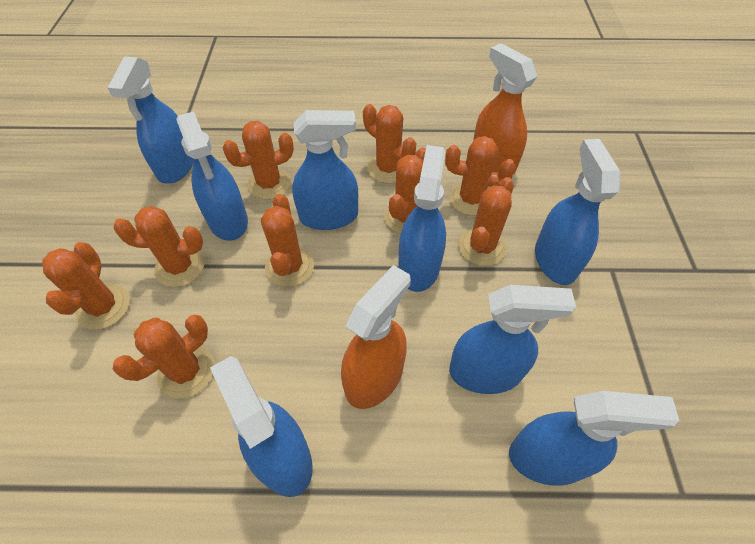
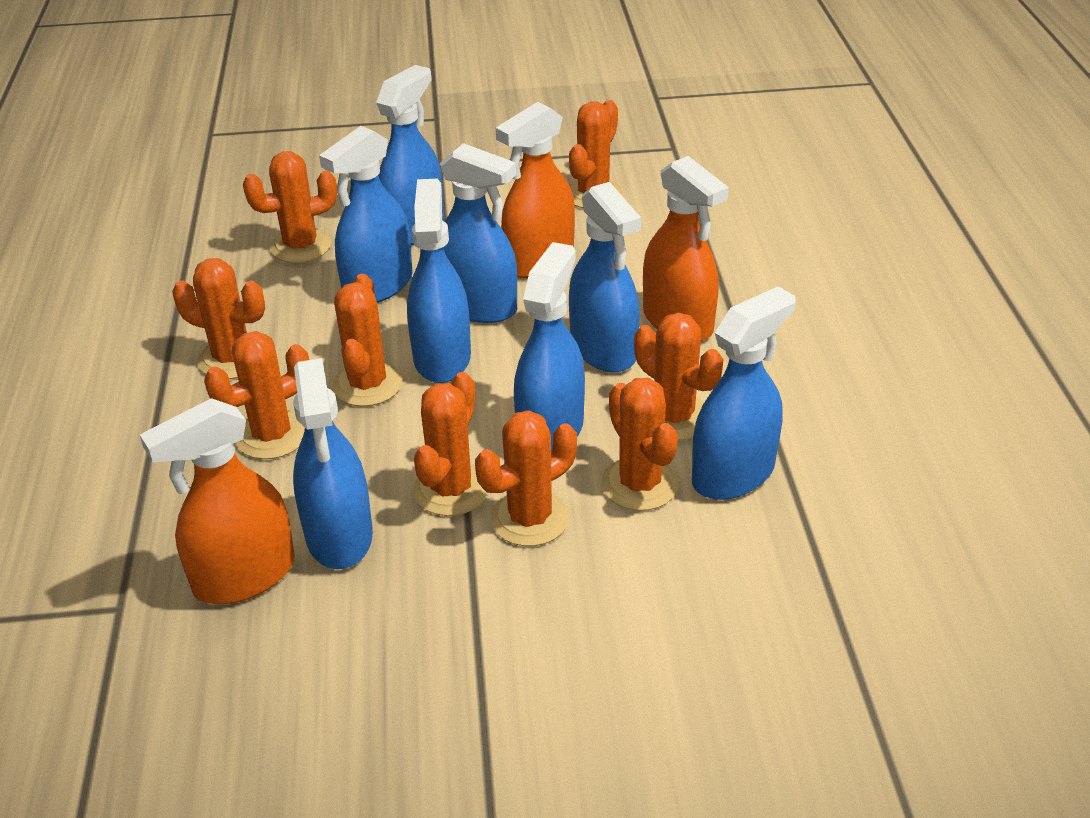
orange spray bottle: 2 -> 3

